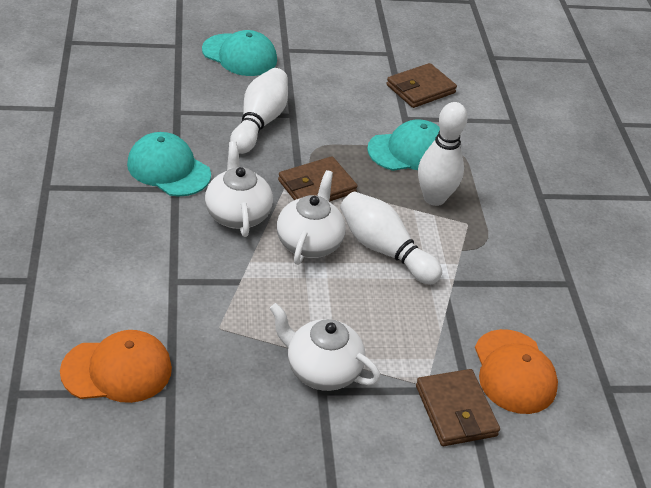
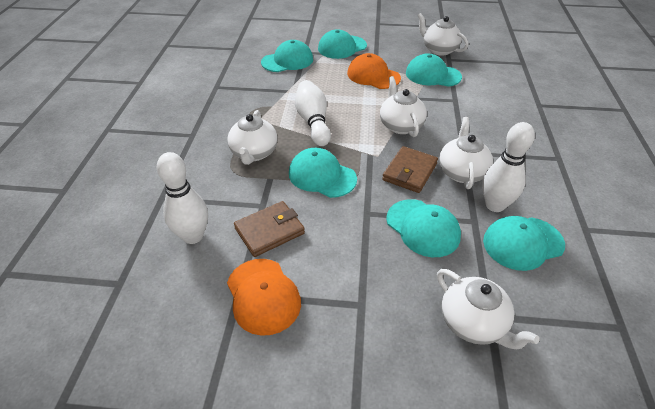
brown wallet: 3 -> 2
turquoise cap: 3 -> 6
white teapot: 3 -> 5

